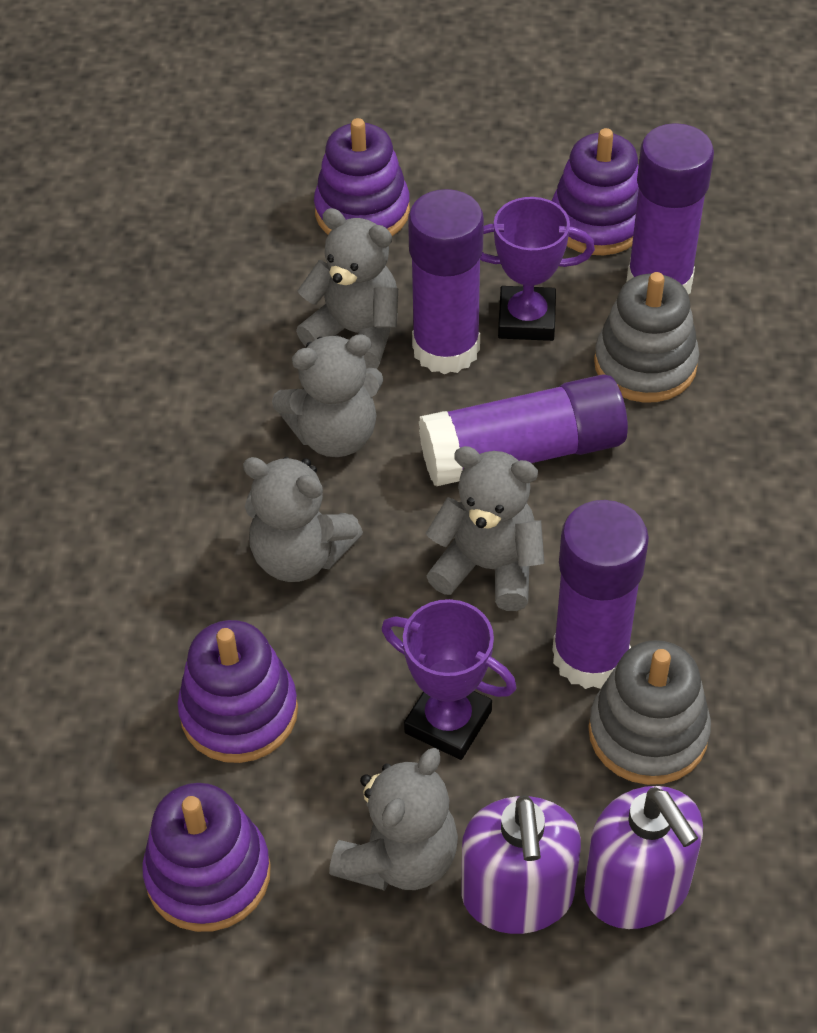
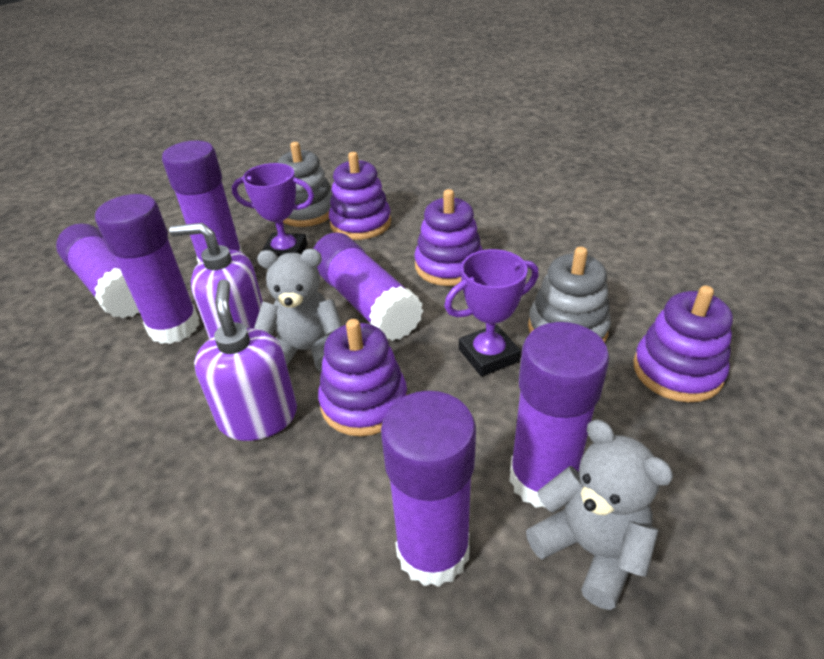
grey teddy bear: 5 -> 2
purple glue stick: 4 -> 6

